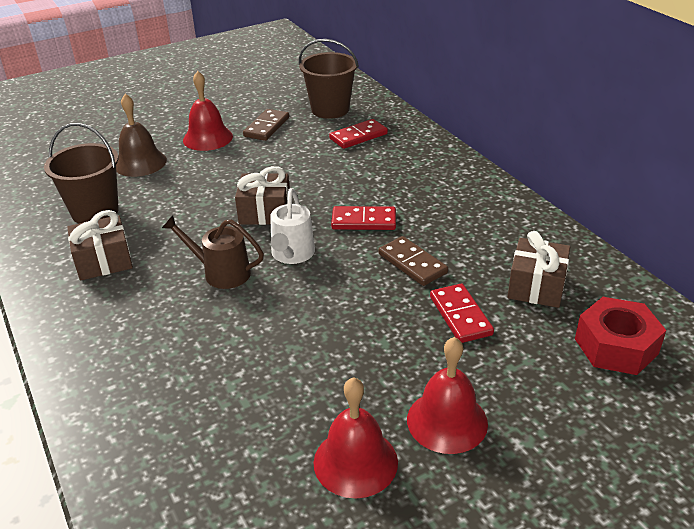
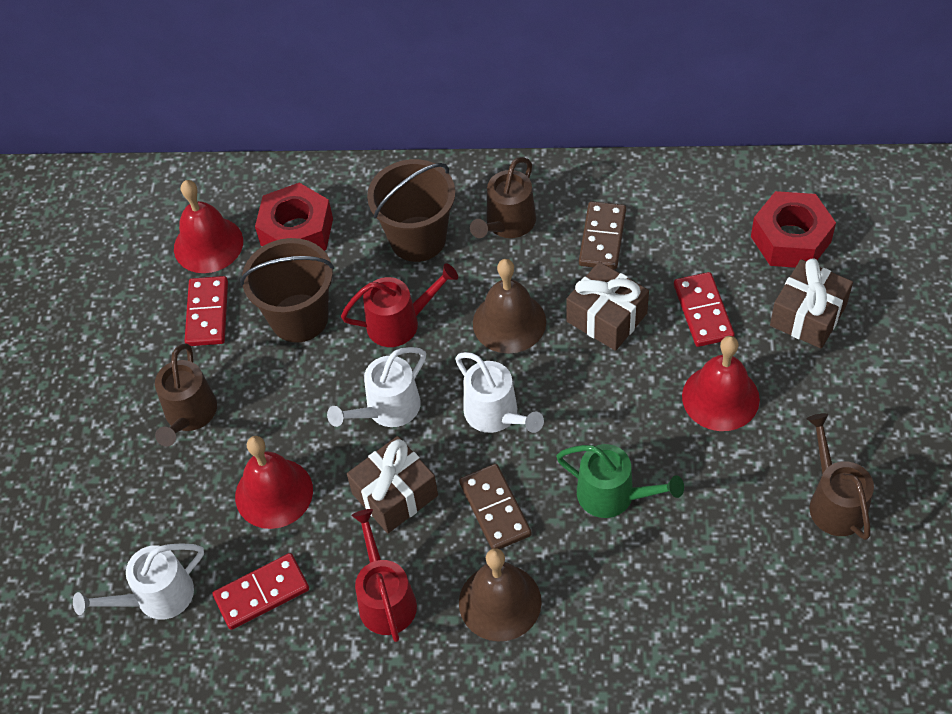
brown bell: 1 -> 2
brown watering can: 1 -> 3
green watering can: 0 -> 1
red nut: 1 -> 2
red watering can: 0 -> 2
white watering can: 1 -> 3

